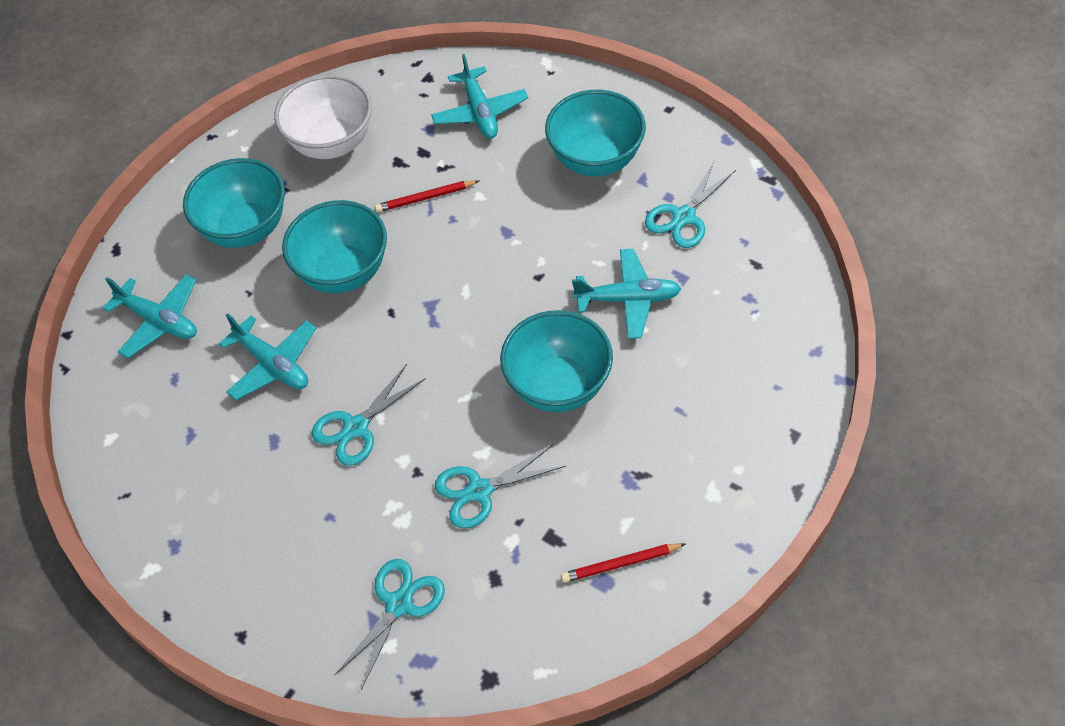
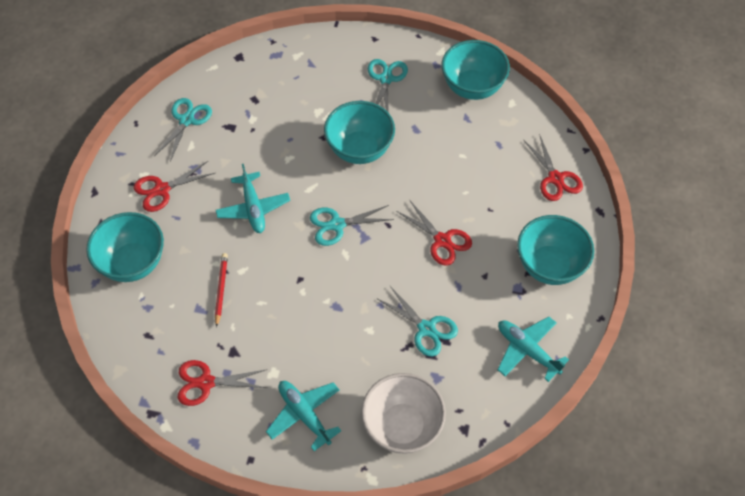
red pencil: 2 -> 1
red scissors: 0 -> 4
turquoise plane: 4 -> 3

